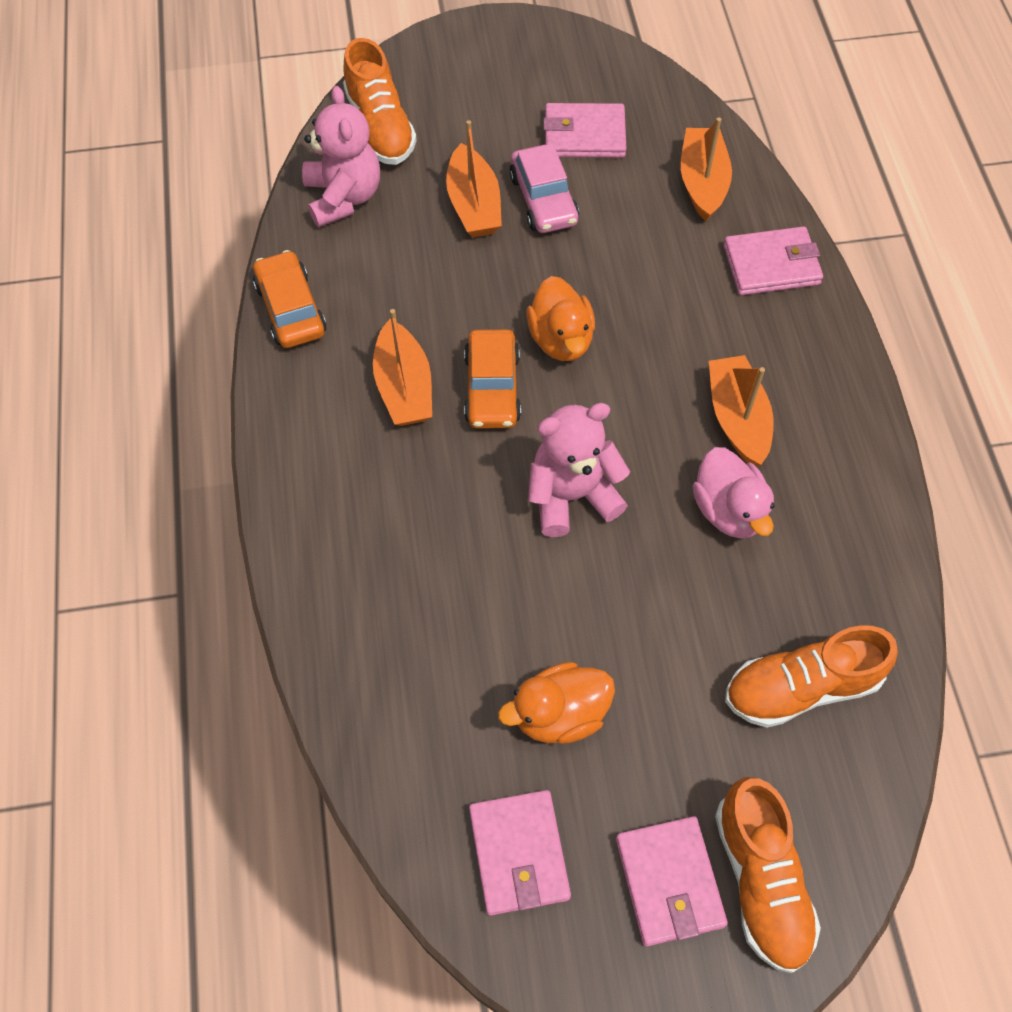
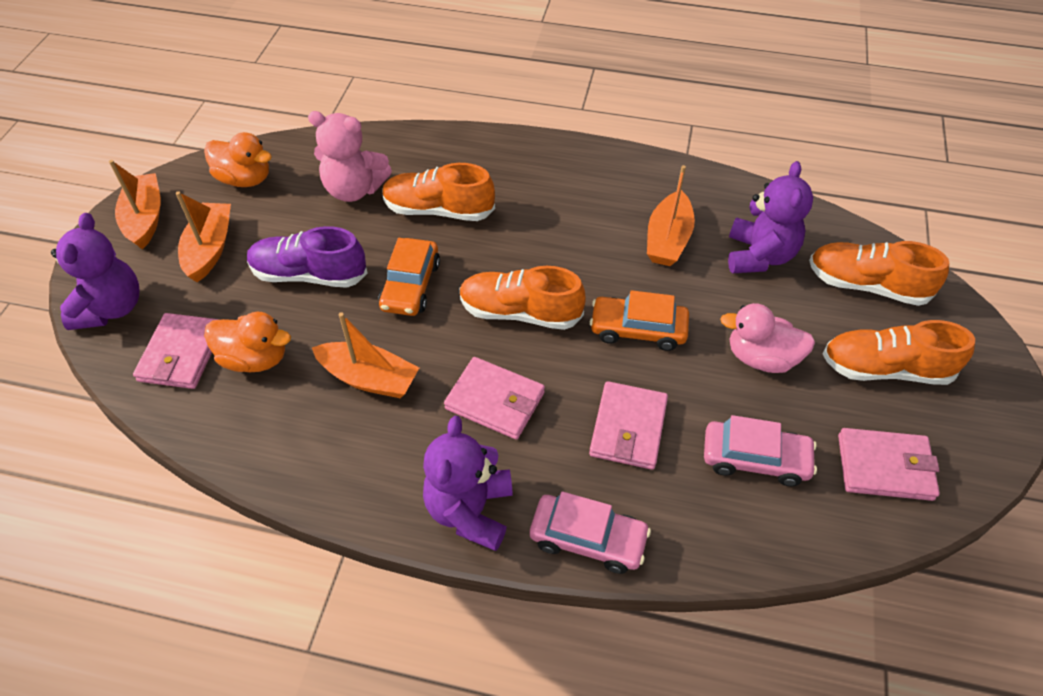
orange shoe: 3 -> 4
pink car: 1 -> 2
pink teddy bear: 2 -> 1
purple shoe: 0 -> 1
purple teddy bear: 0 -> 3

